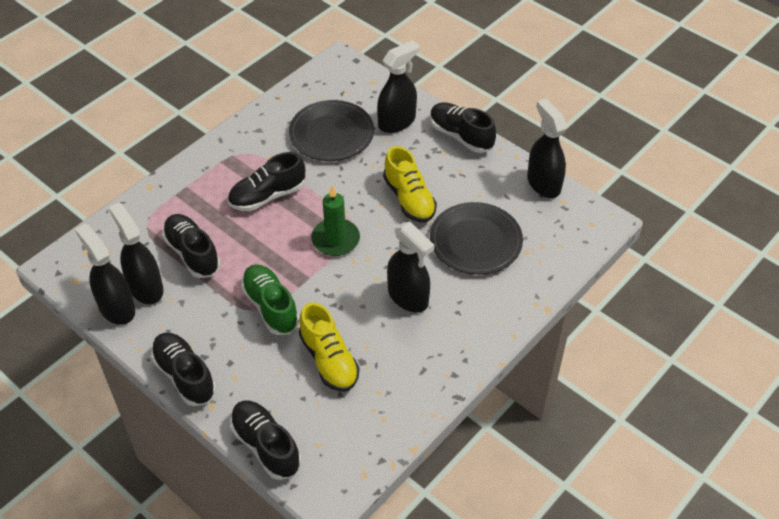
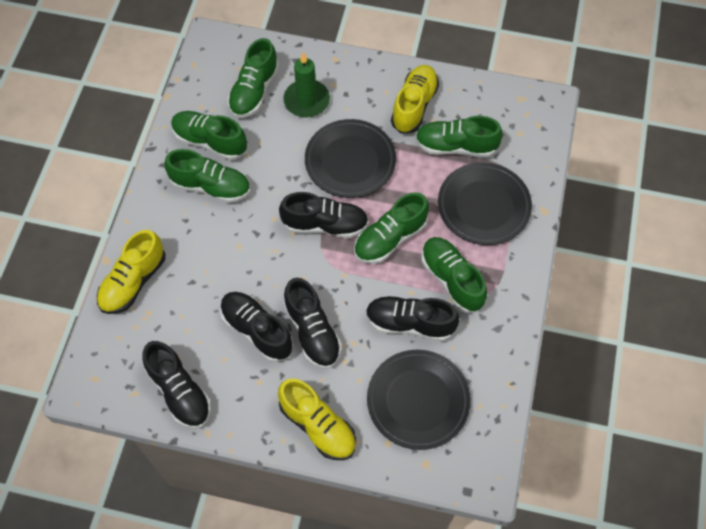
black plate: 2 -> 3
black spray bottle: 5 -> 0
green shoe: 1 -> 6
yellow shoe: 2 -> 3

